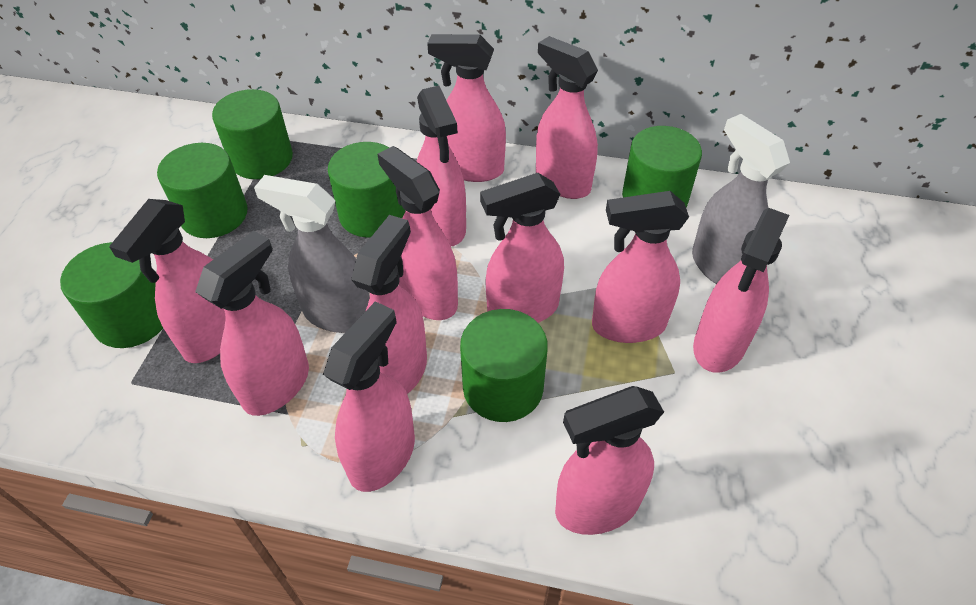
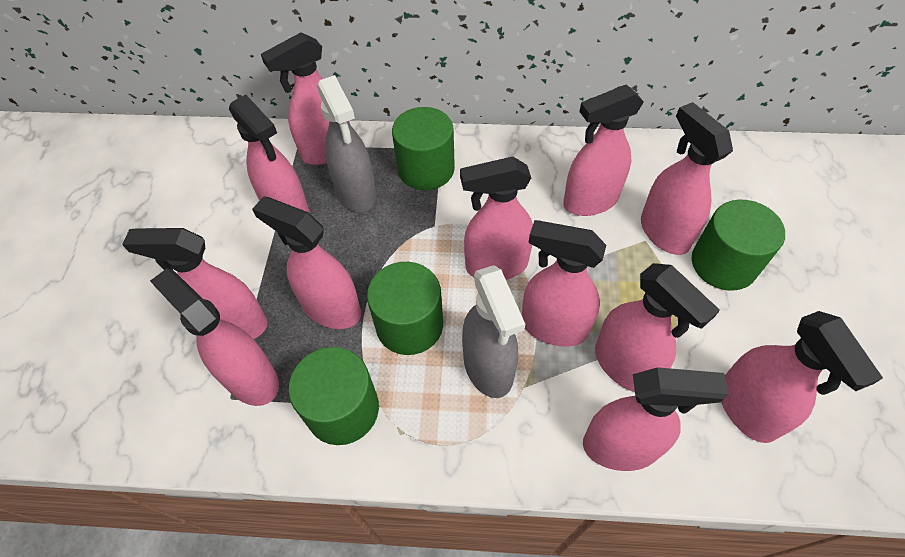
green cylinder: 6 -> 4

